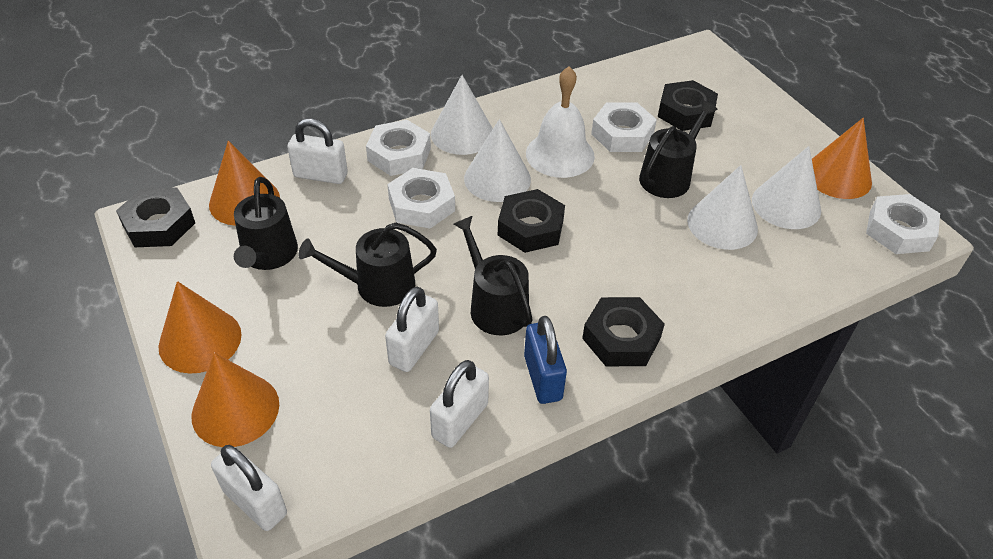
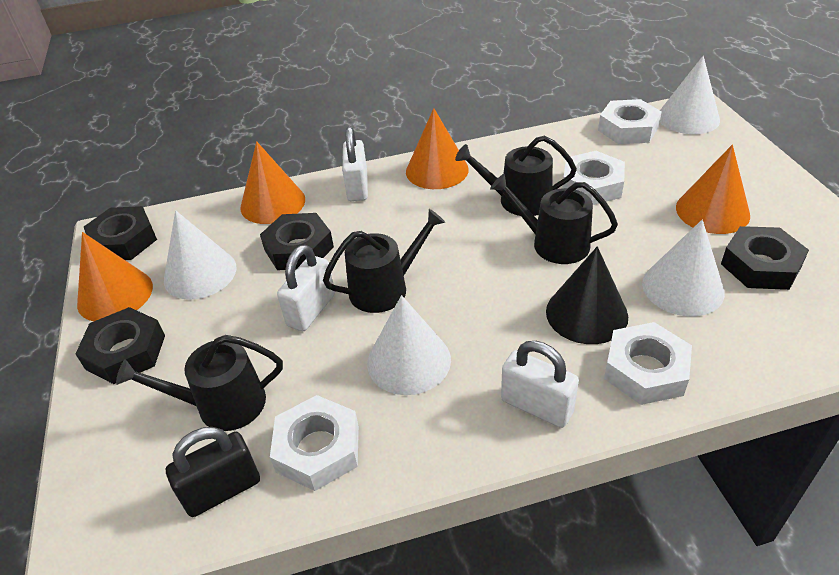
black cone: 0 -> 1
black padlock: 0 -> 1
blue padlock: 1 -> 0
white bell: 1 -> 0
white padlock: 4 -> 3

